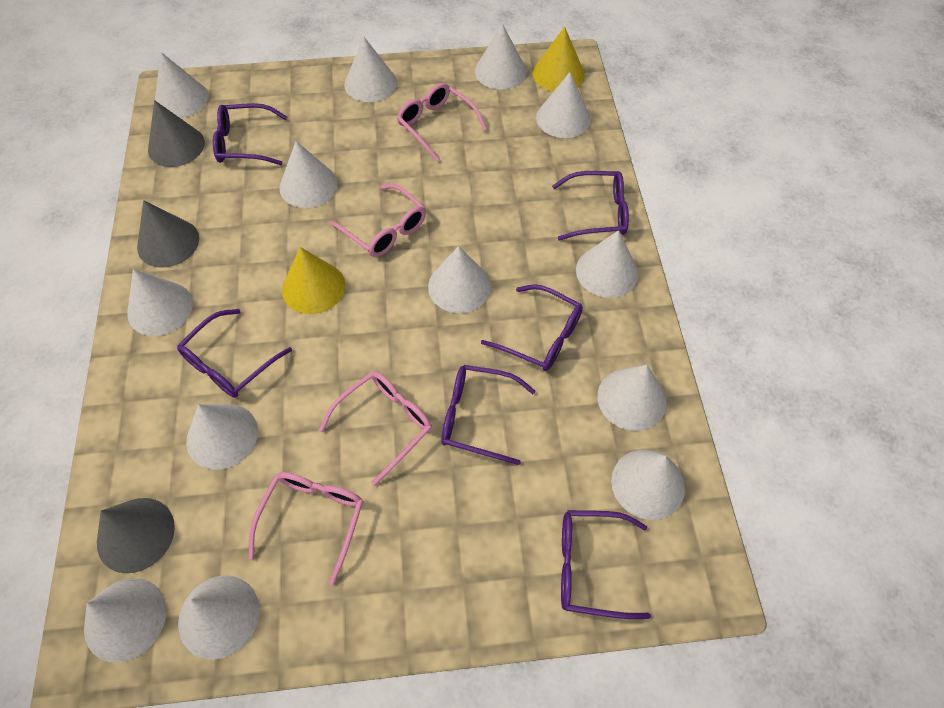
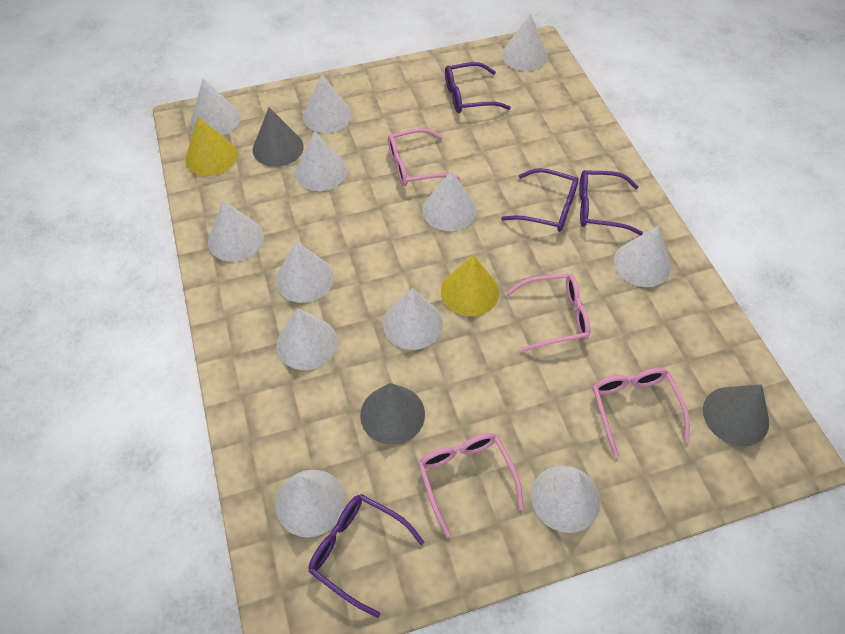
purple glasses: 6 -> 4
white cone: 13 -> 12

